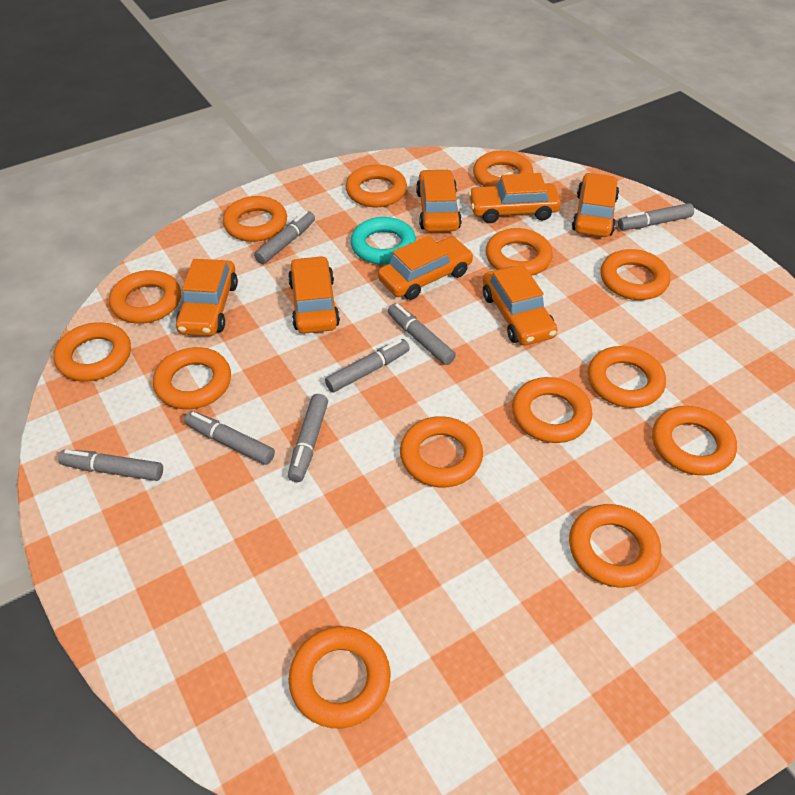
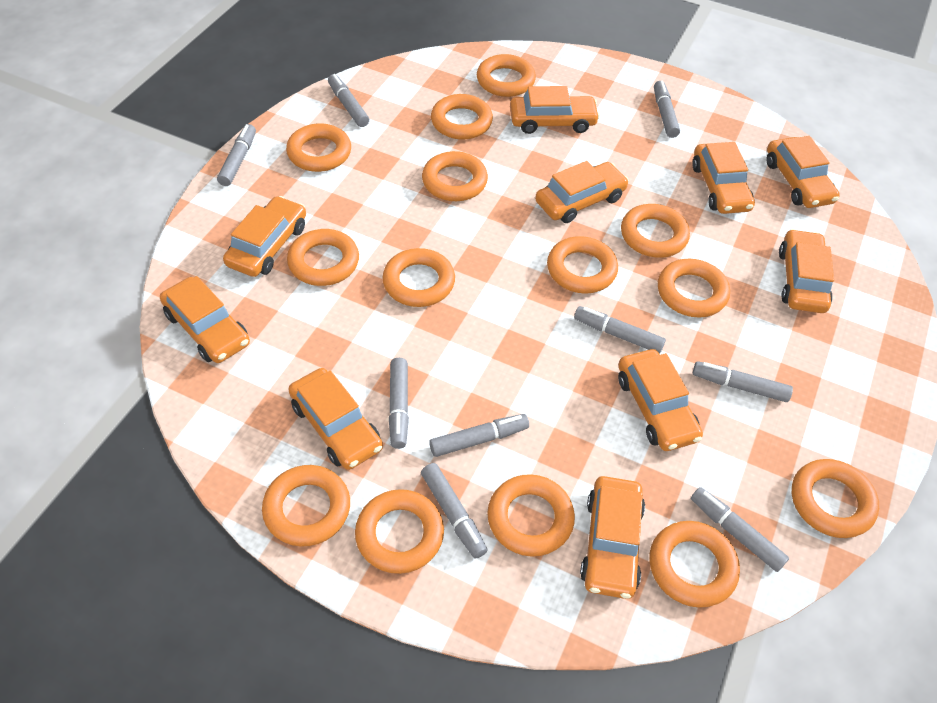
grey marker: 7 -> 9
orange car: 7 -> 10
turquoise ring: 1 -> 0

